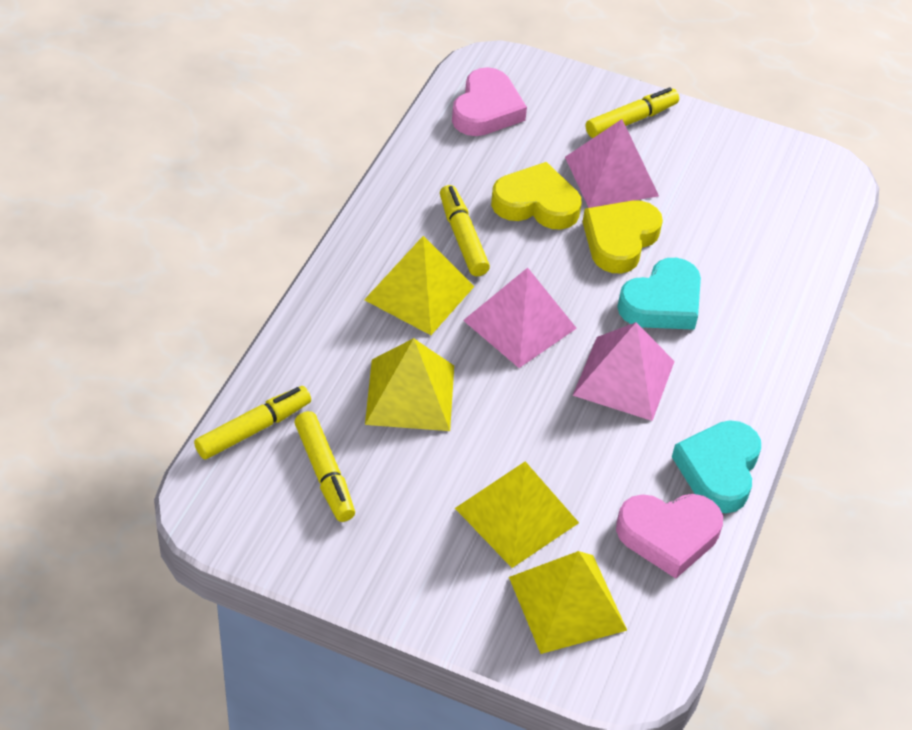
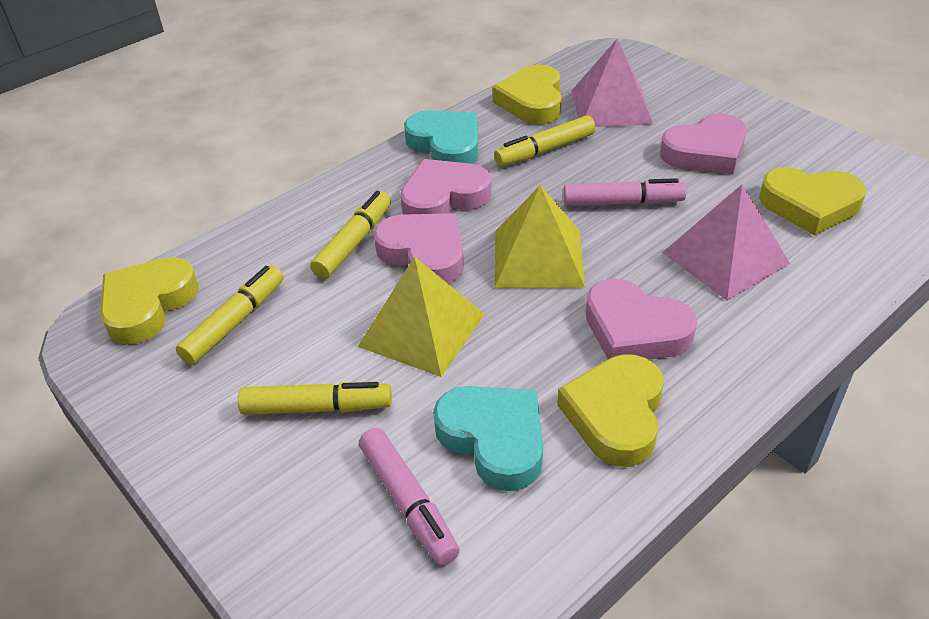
pink heart: 2 -> 4
pink marker: 0 -> 2
pink pyramid: 3 -> 2
yellow heart: 2 -> 4
yellow pyramid: 4 -> 2

